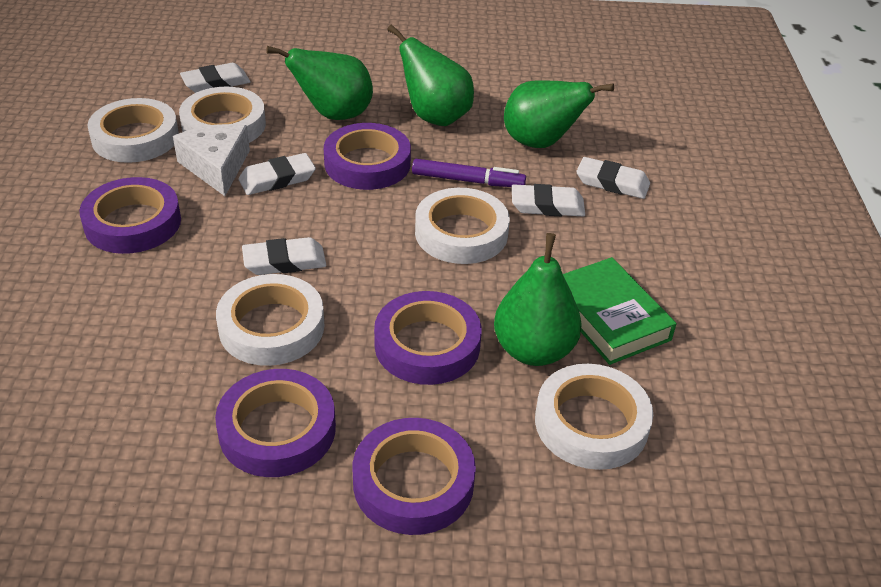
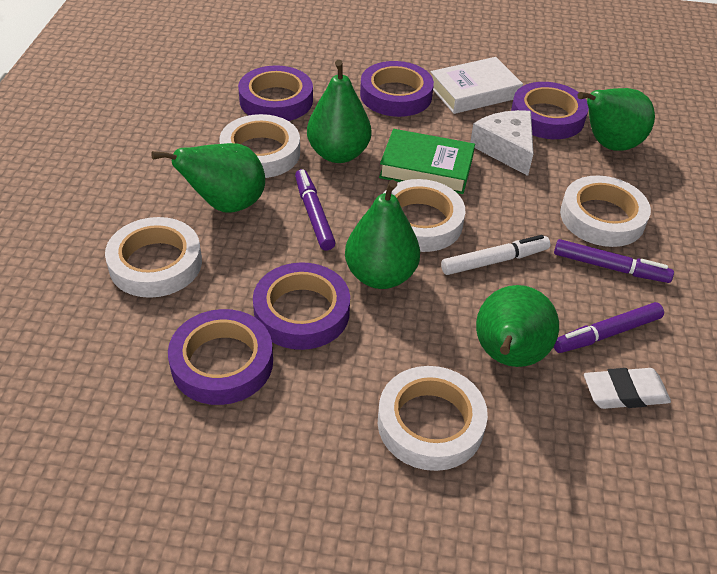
green pear: 4 -> 5
purple marker: 1 -> 3
white book: 0 -> 1
white eraser: 5 -> 1
white marker: 0 -> 1

